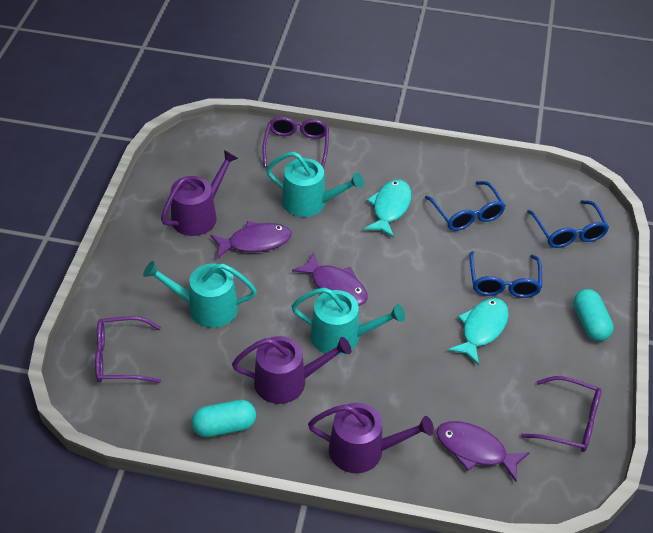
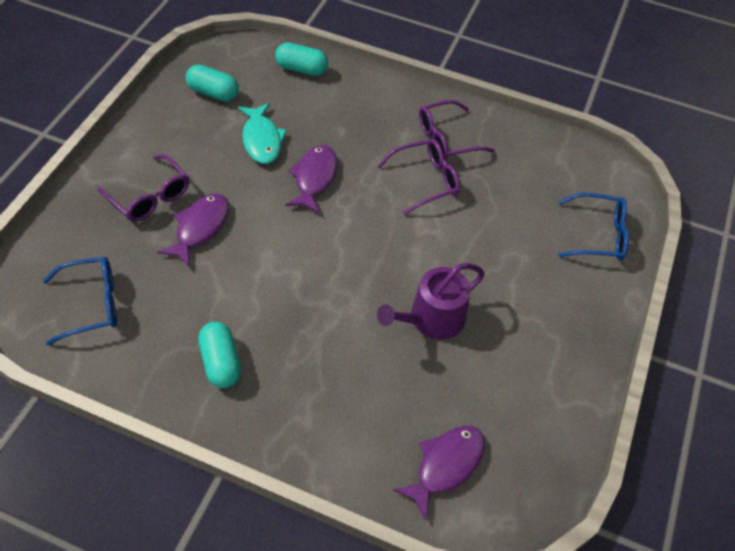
blue glasses: 3 -> 2
purple watering can: 3 -> 1
turquoise capsule: 2 -> 3
turquoise fish: 2 -> 1
turquoise watering can: 3 -> 0

